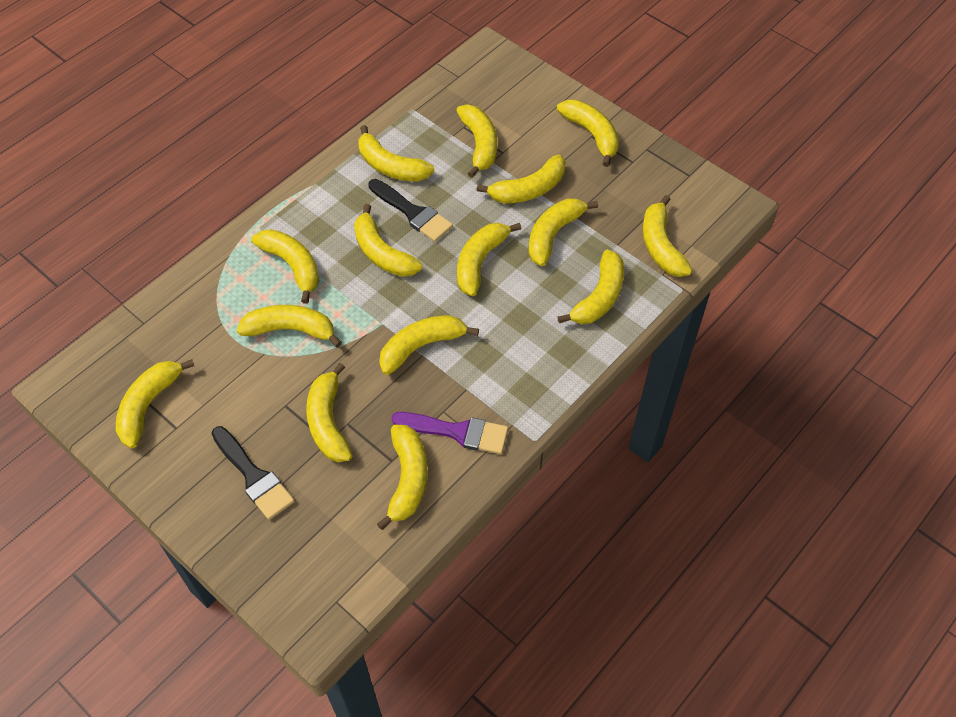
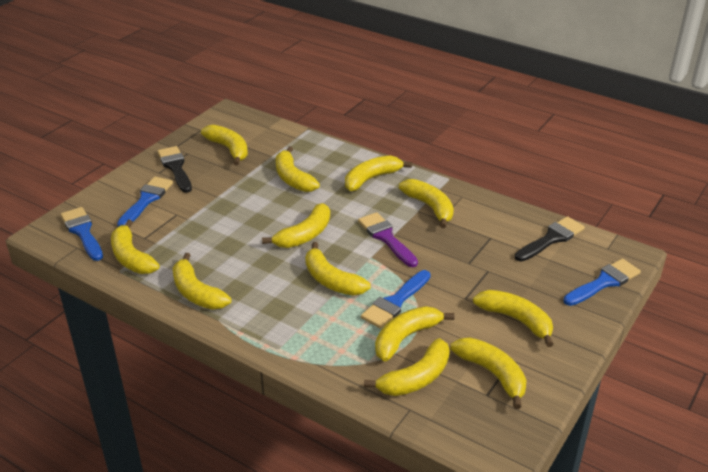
blue brush: 0 -> 4
yellow banana: 15 -> 12

